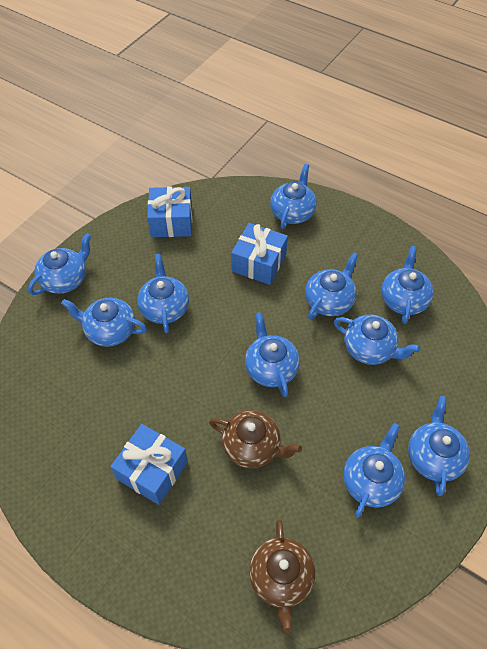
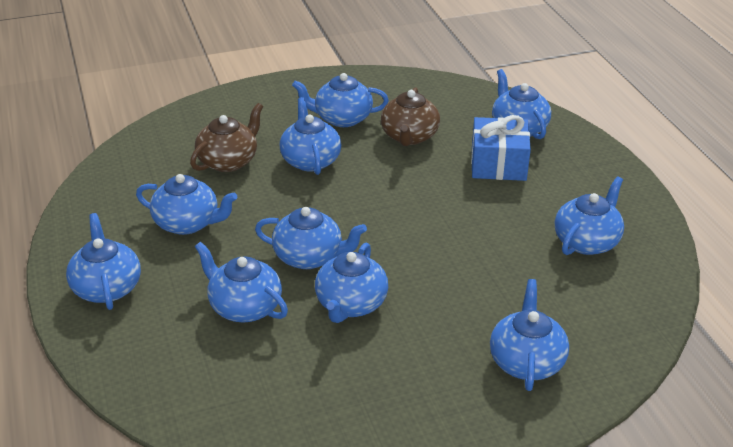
blue gift: 3 -> 1

